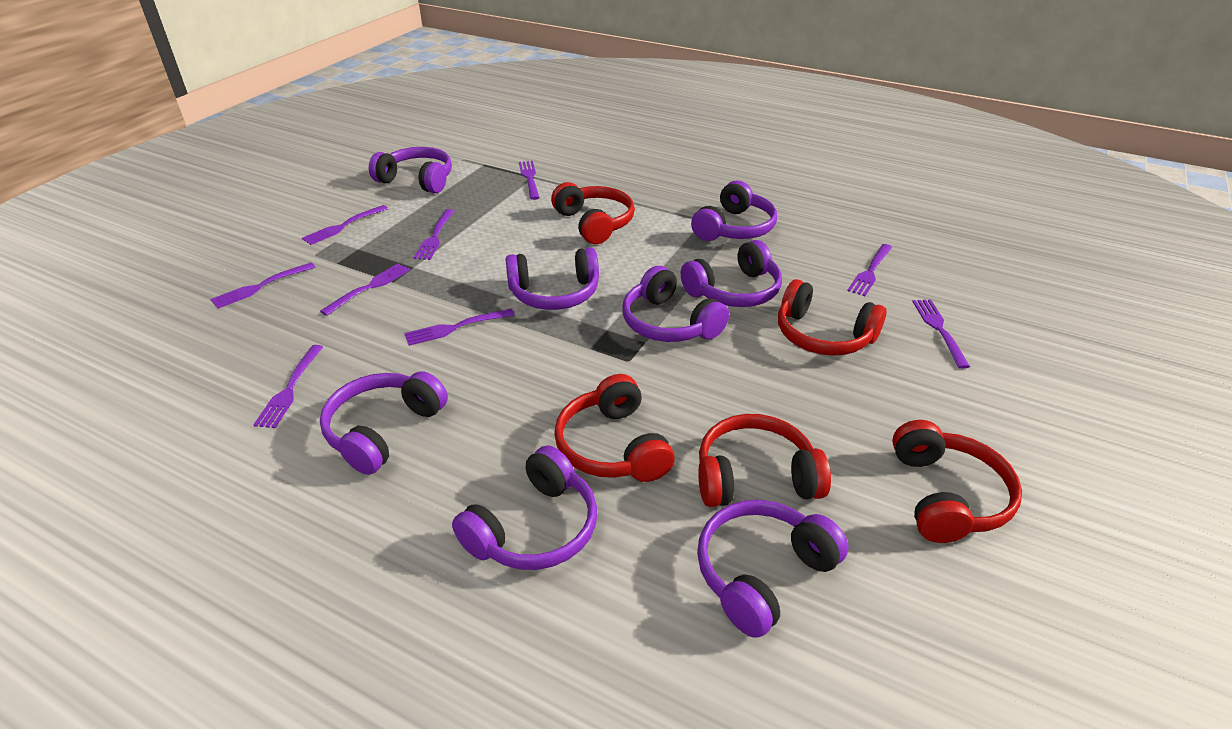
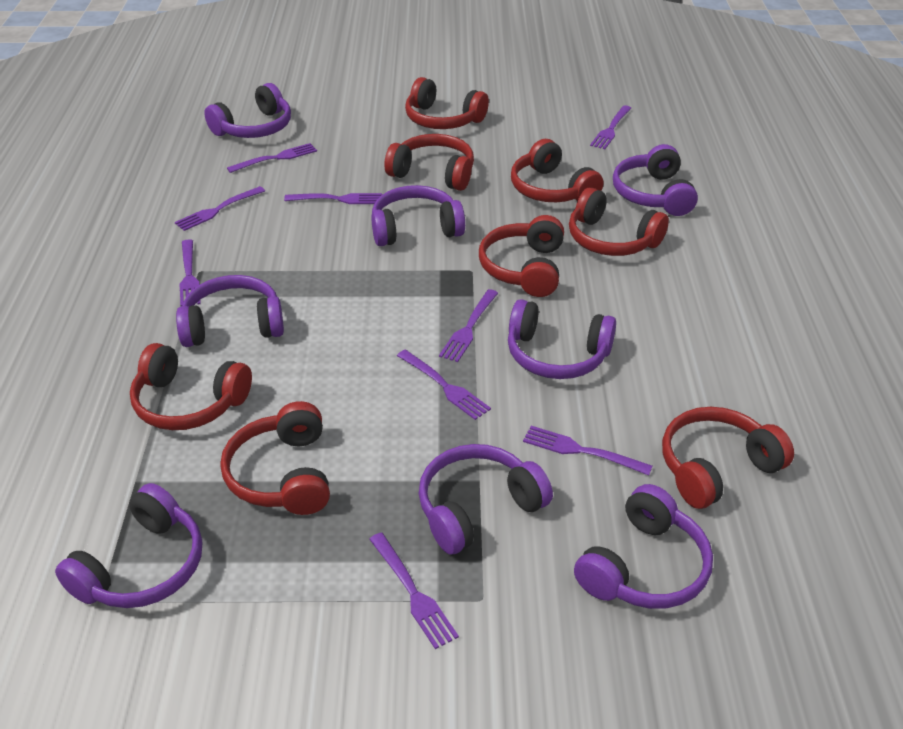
red headphones: 5 -> 8

